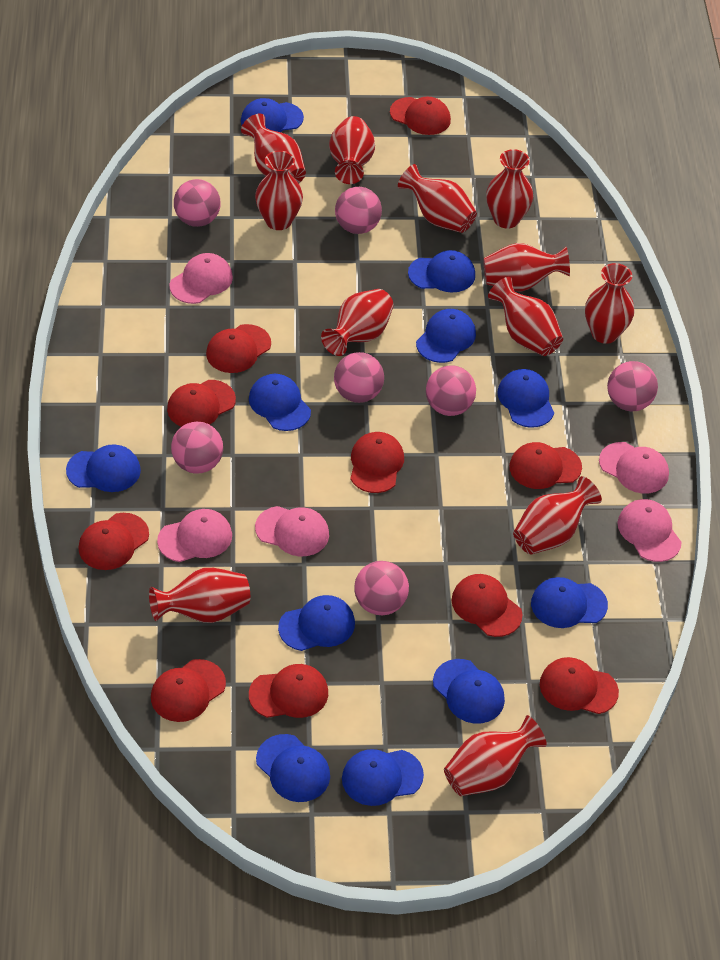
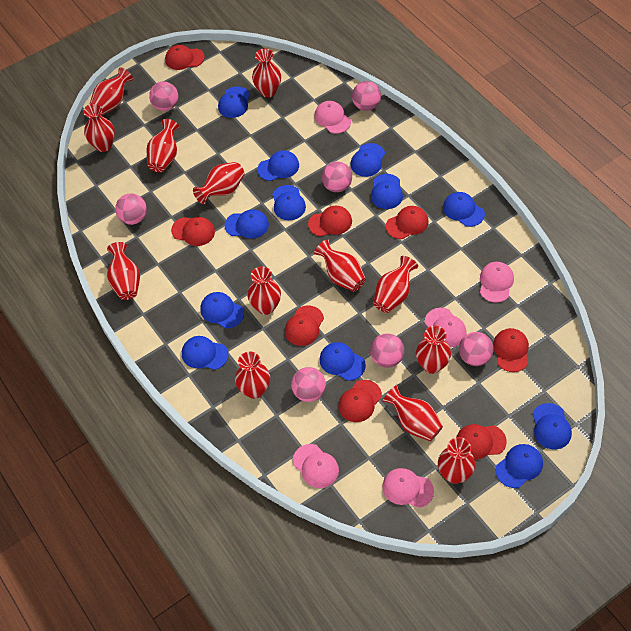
blue cap: 11 -> 12
red cap: 10 -> 8
red vase: 12 -> 13

